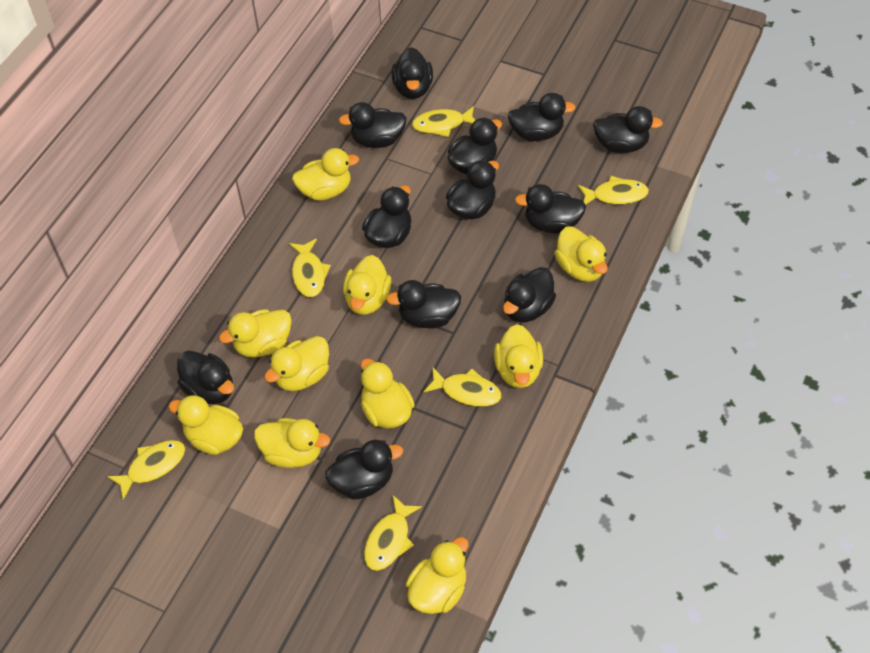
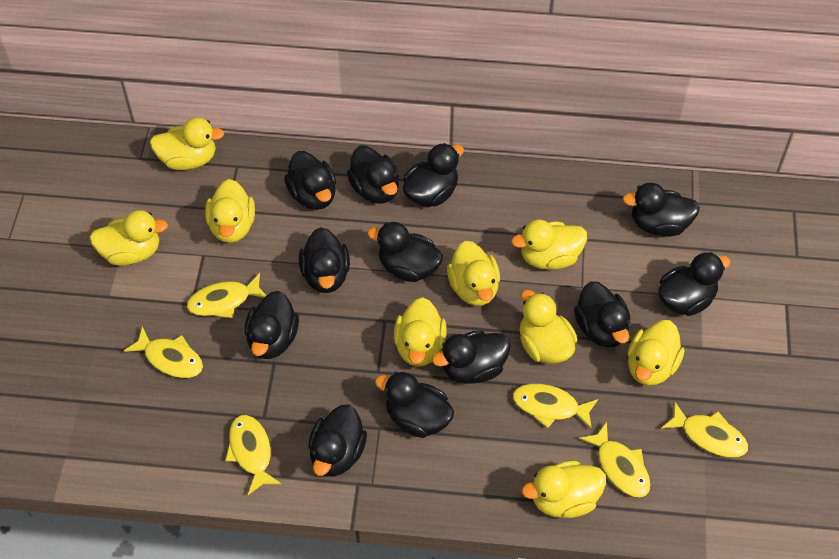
yellow duck: 10 -> 9

